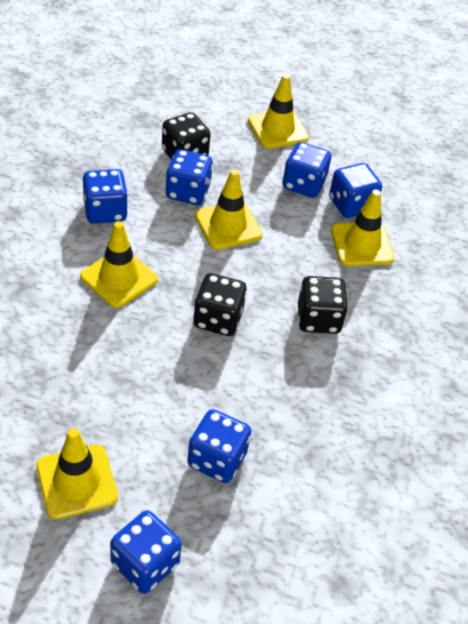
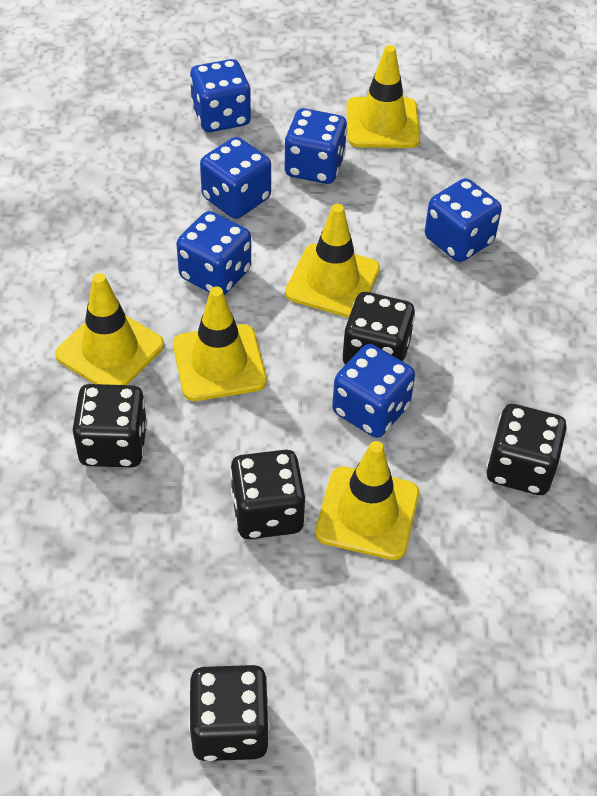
black dice: 3 -> 5

